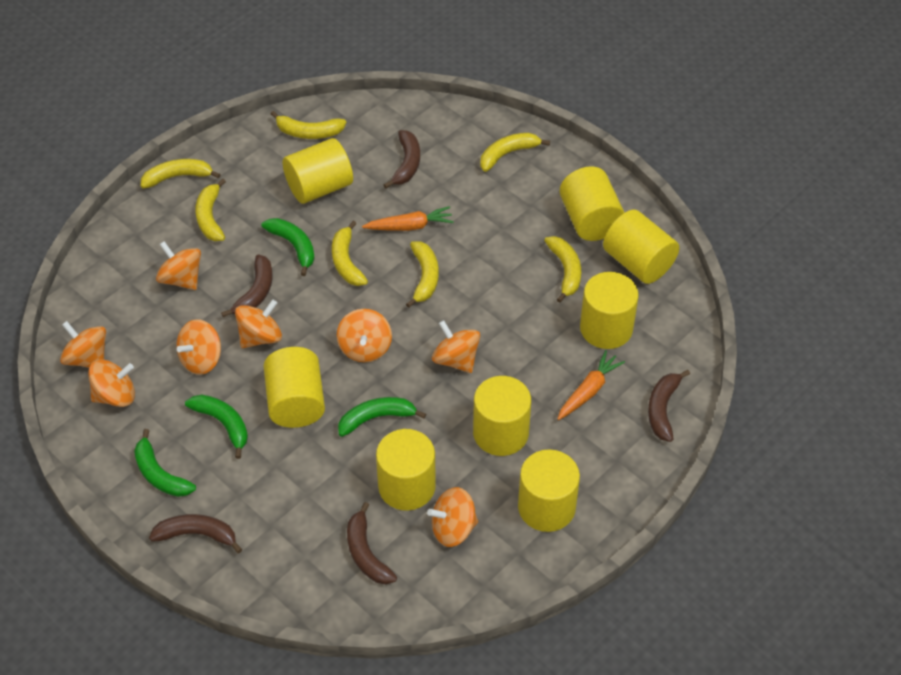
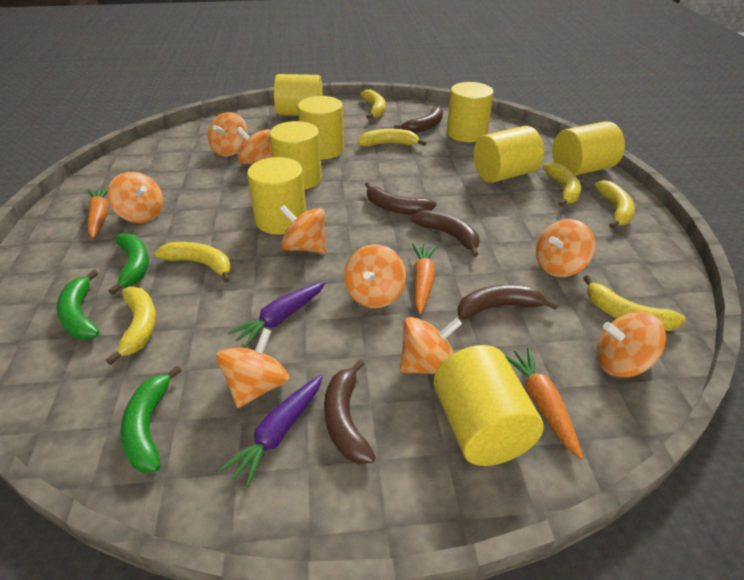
green banana: 4 -> 3
orange carrot: 2 -> 3
orange spinning top: 8 -> 9
purple carrot: 0 -> 2

